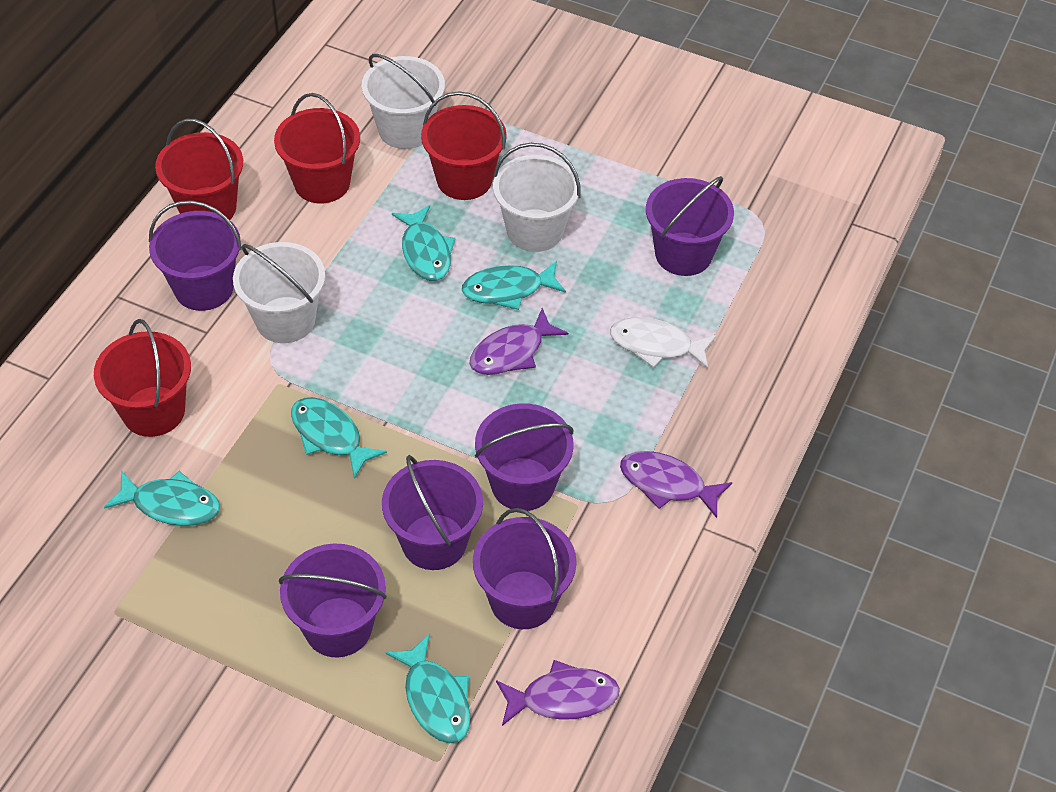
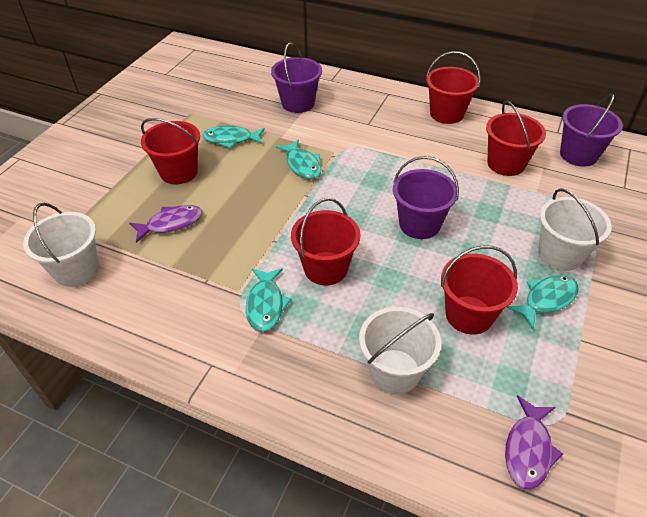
purple bucket: 6 -> 3
purple fish: 3 -> 2
red bucket: 4 -> 5
turquoise fish: 5 -> 4
white fish: 1 -> 0

